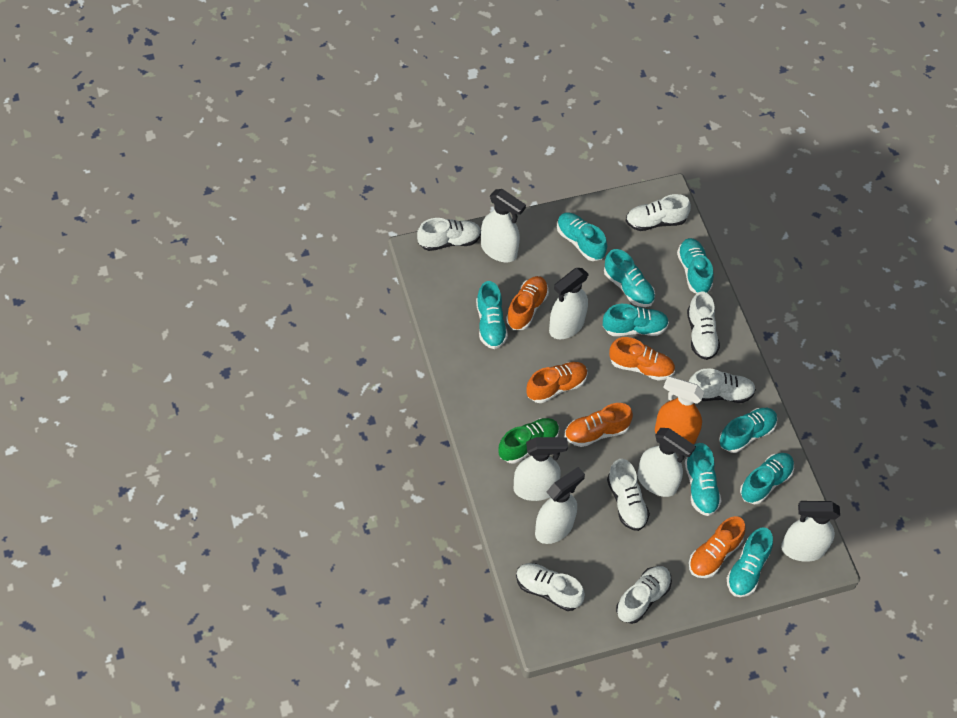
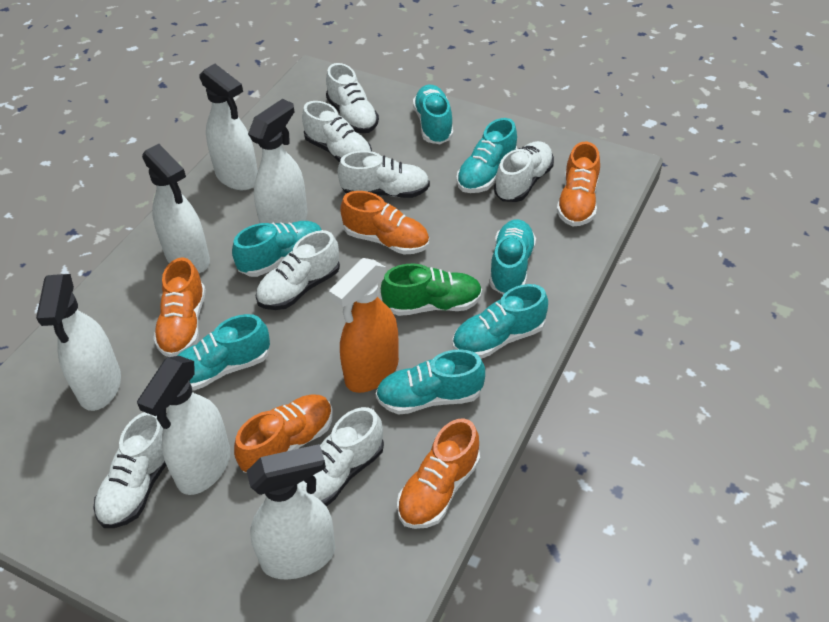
turquoise shoe: 9 -> 7

